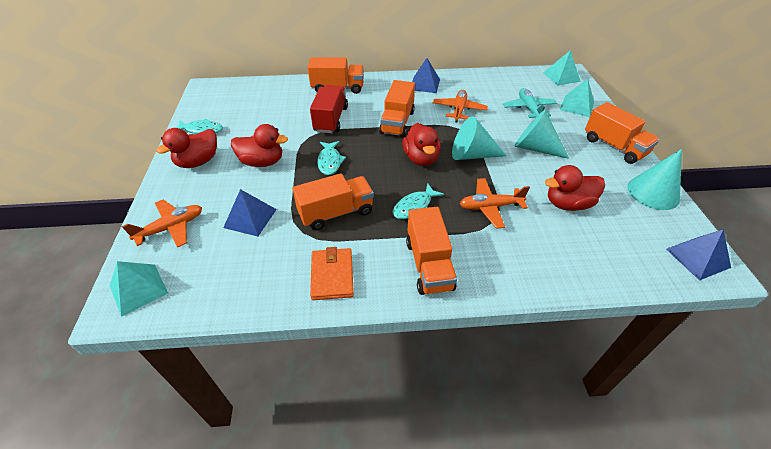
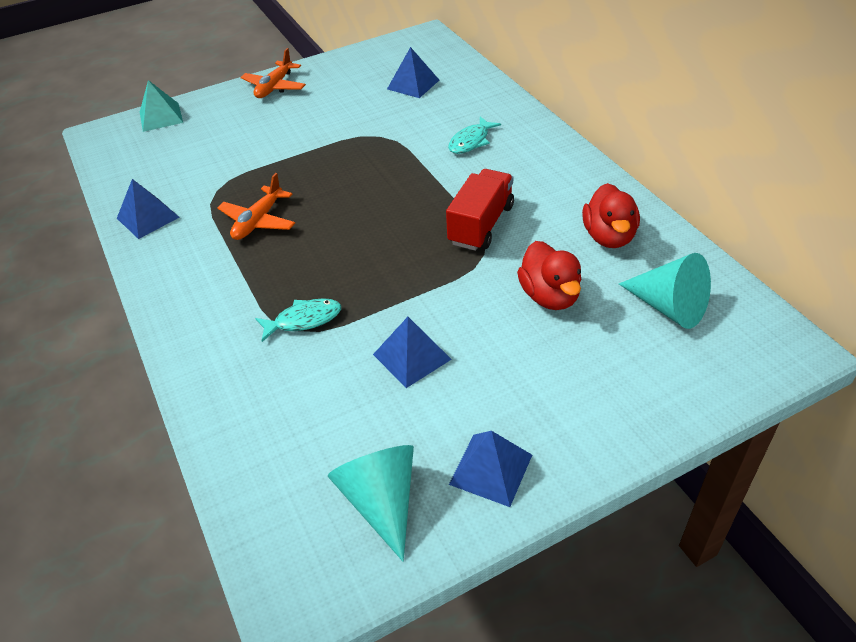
blue pyramid: 3 -> 4
orange plane: 3 -> 2
orange truck: 5 -> 0
orange wallet: 1 -> 0
red duck: 4 -> 2
turquoise cone: 3 -> 2
turquoise fish: 3 -> 2
turquoise plane: 1 -> 0
turquoise pyramid: 3 -> 1

